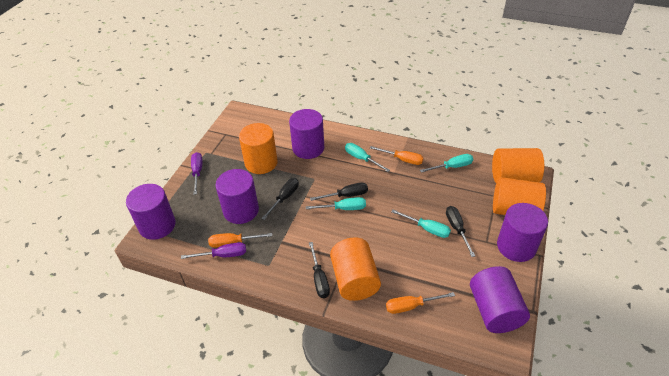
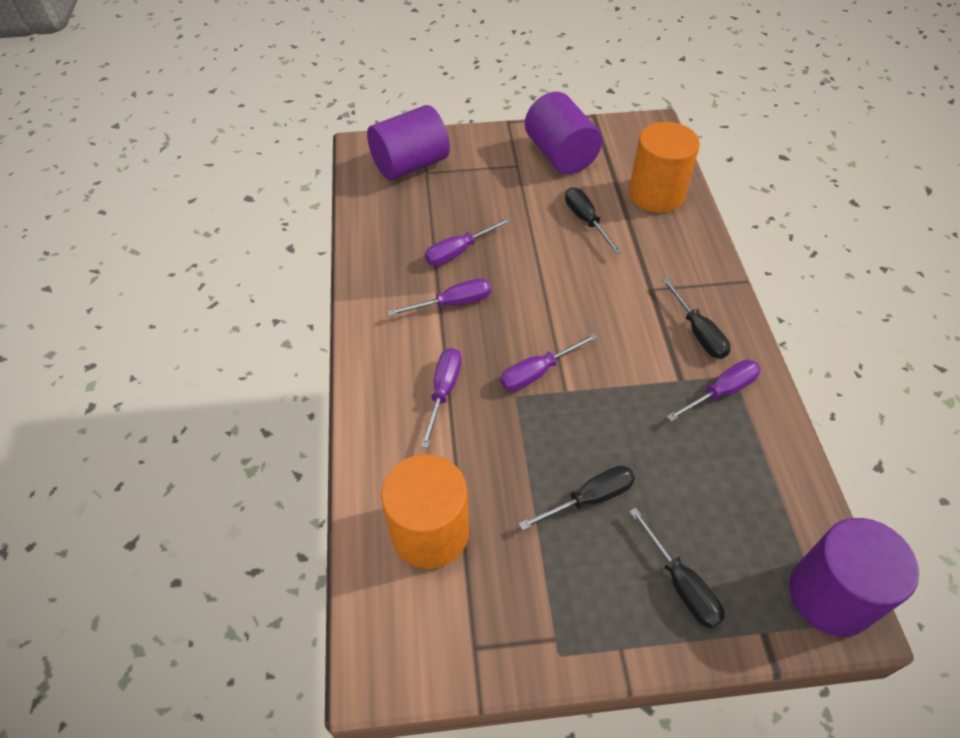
orange cylinder: 4 -> 2
orange screwdriver: 3 -> 0
purple cylinder: 5 -> 3
purple screwdriver: 2 -> 5
turquoise screwdriver: 4 -> 0

